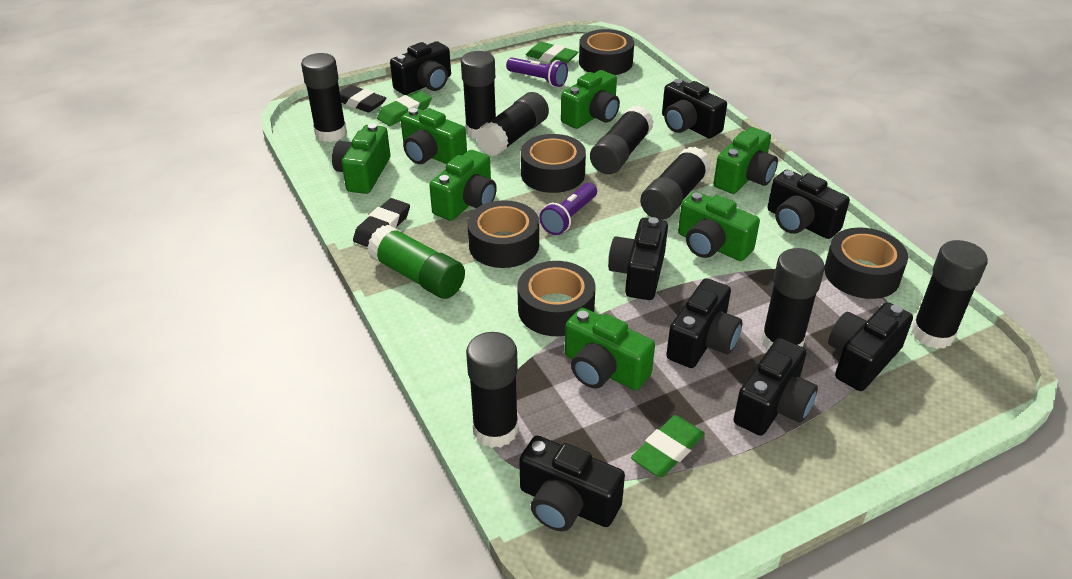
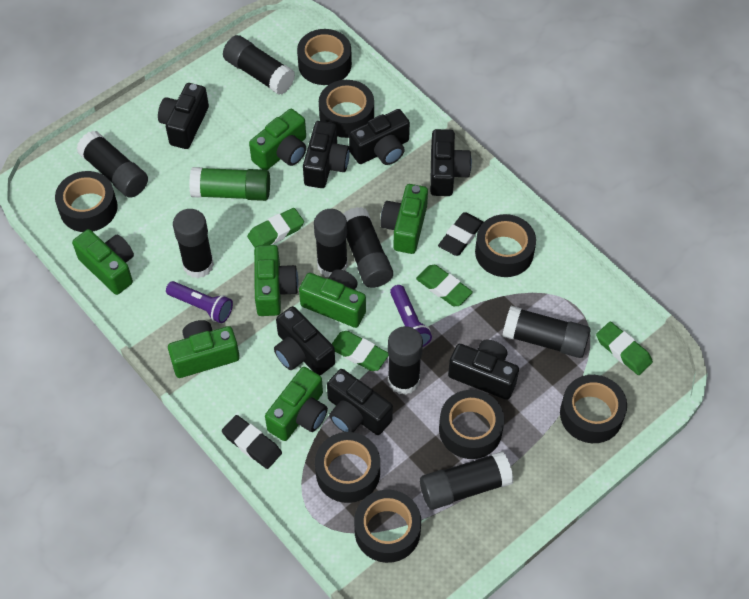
black camera: 8 -> 7
black tape: 5 -> 8
green eraser: 3 -> 4

